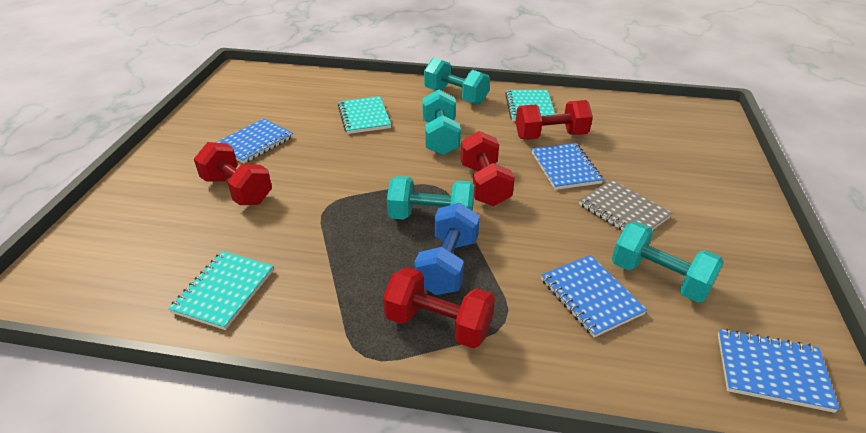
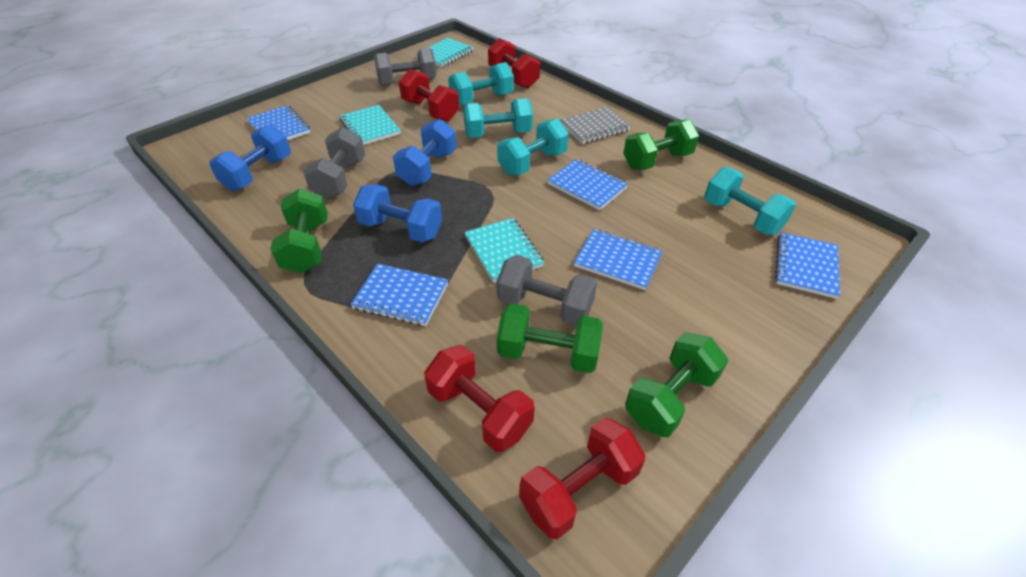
blue dumbbell: 1 -> 3
blue notebook: 4 -> 5
green dumbbell: 0 -> 4
grey dumbbell: 0 -> 3

